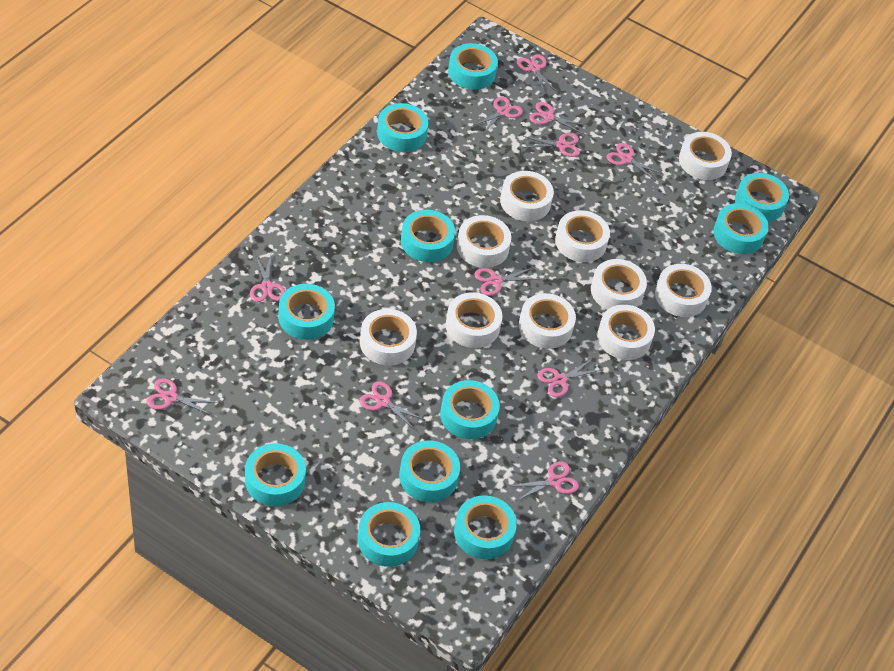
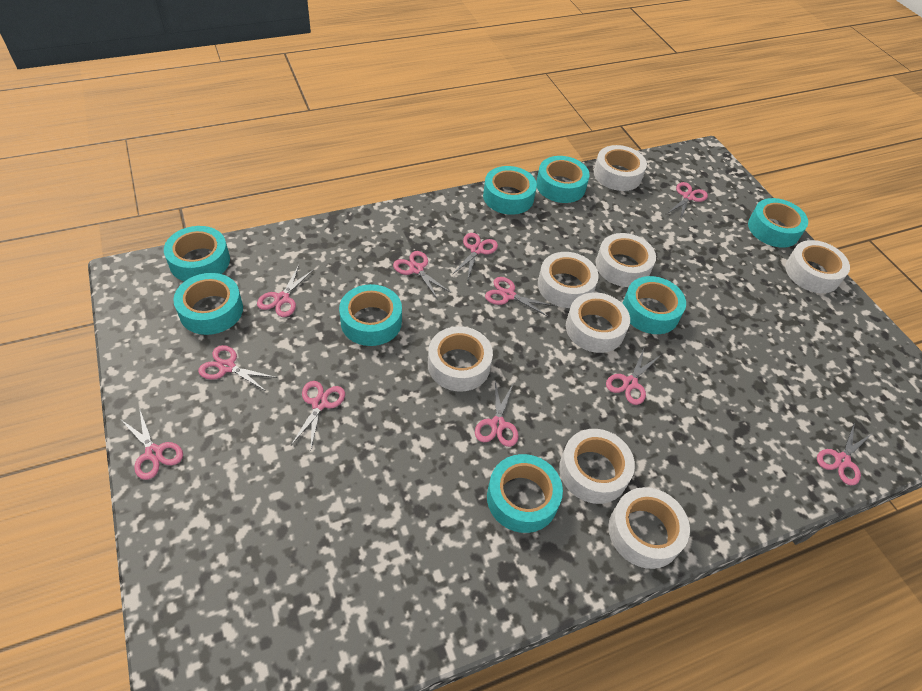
turquoise tape: 11 -> 8
white tape: 10 -> 8

